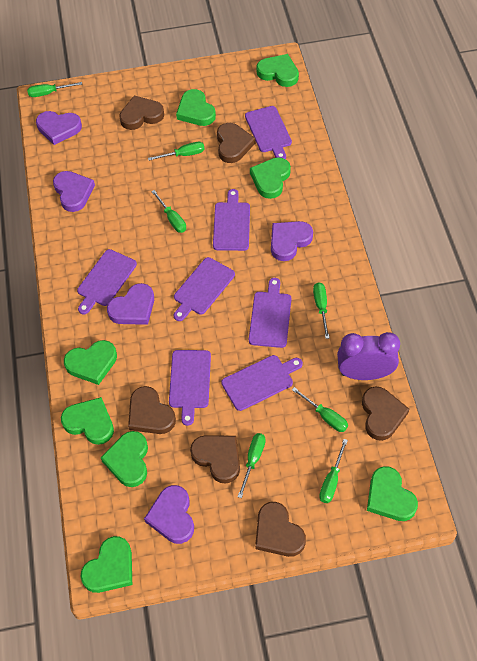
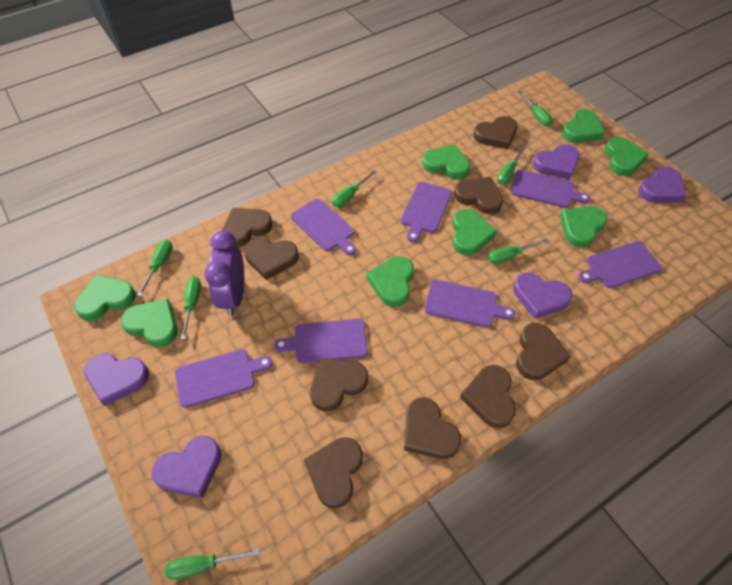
brown heart: 6 -> 9

